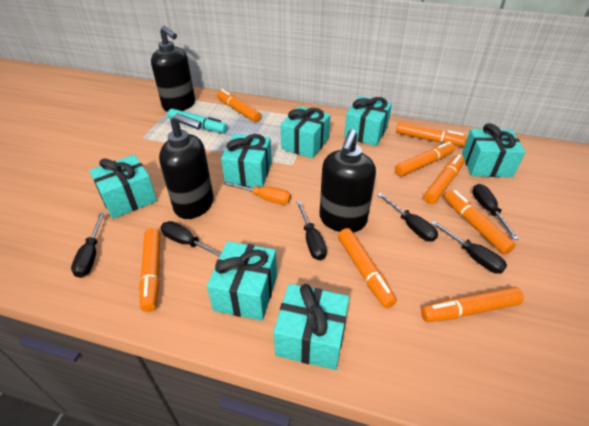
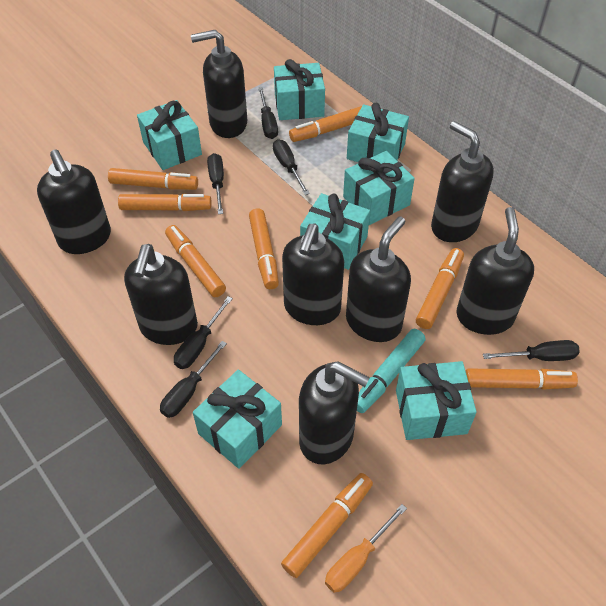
black soap dispenser: 3 -> 8

